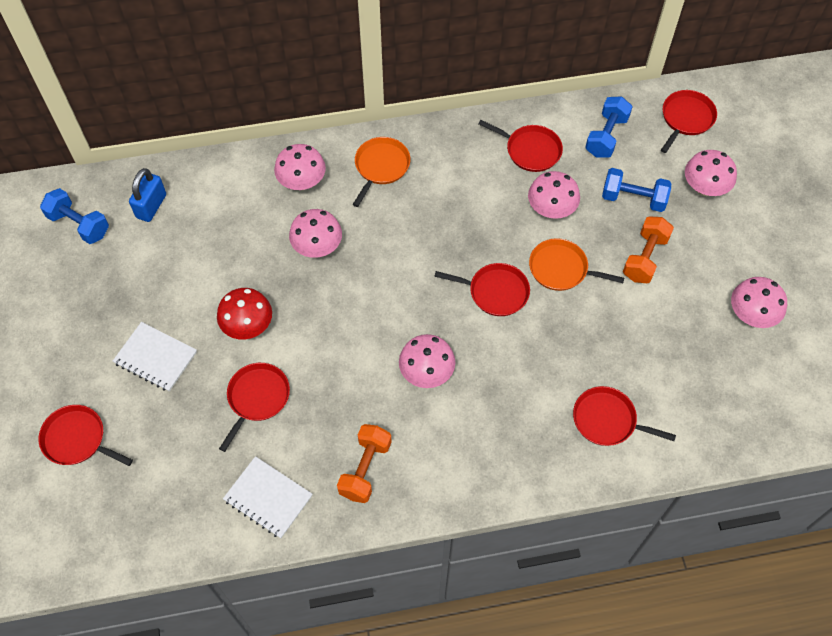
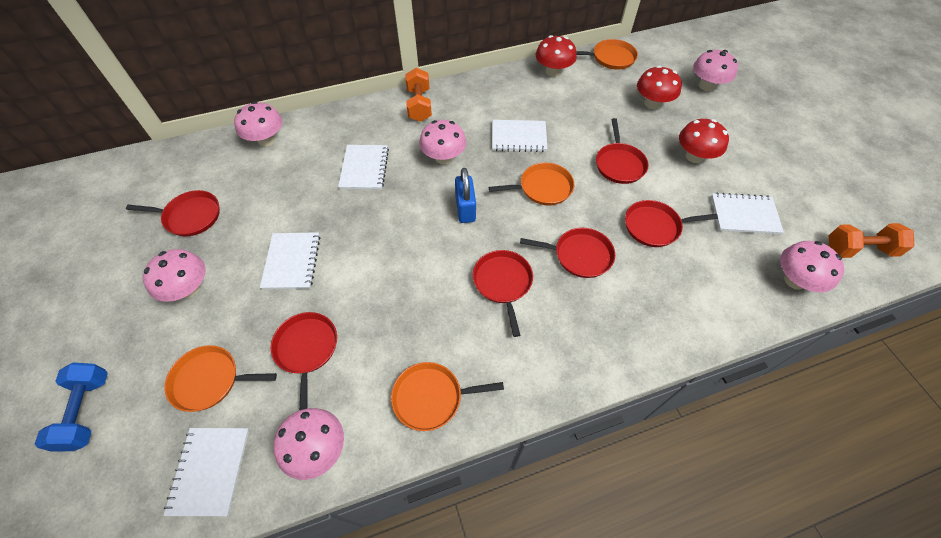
blue dumbbell: 3 -> 1
orange pan: 2 -> 4
red mushroom: 1 -> 3
white notebook: 2 -> 5

